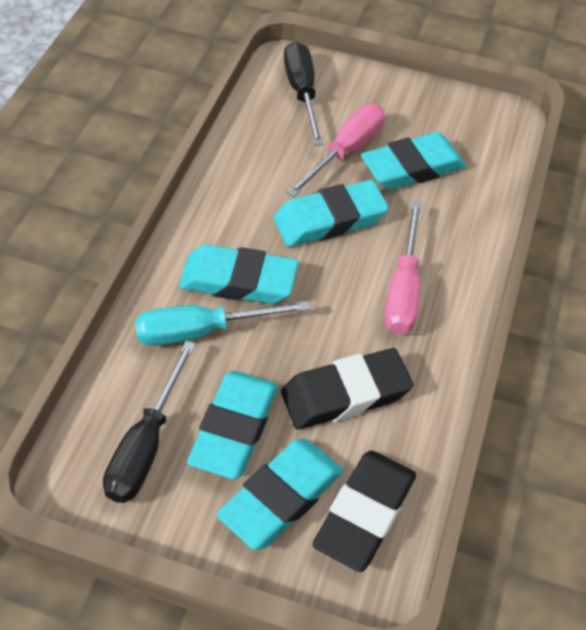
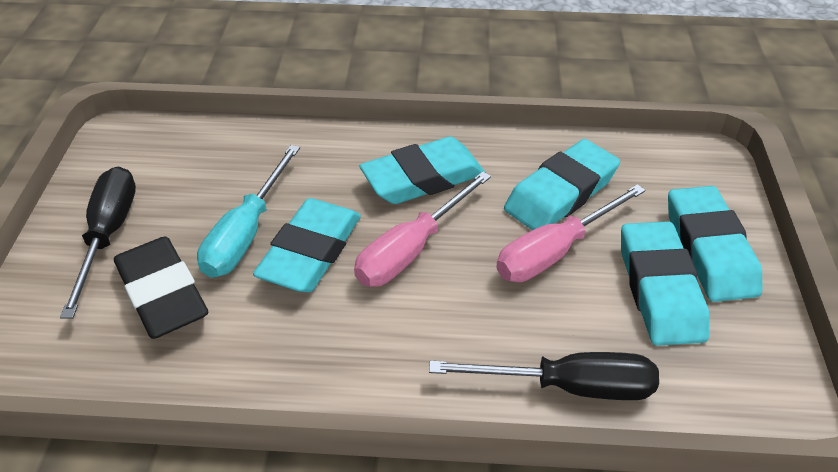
black eraser: 2 -> 1

